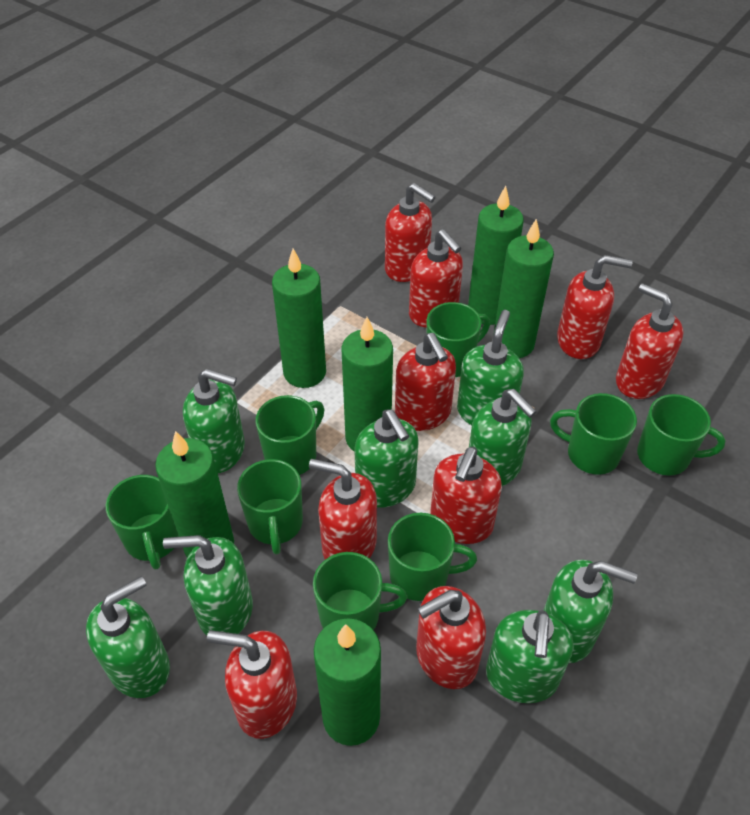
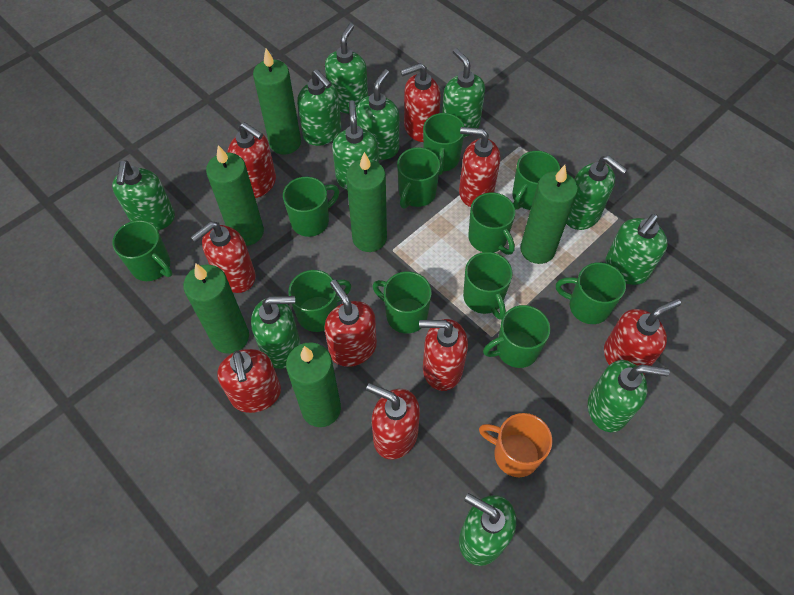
green mug: 8 -> 11
green soap dispenser: 8 -> 11
orange mug: 0 -> 1

